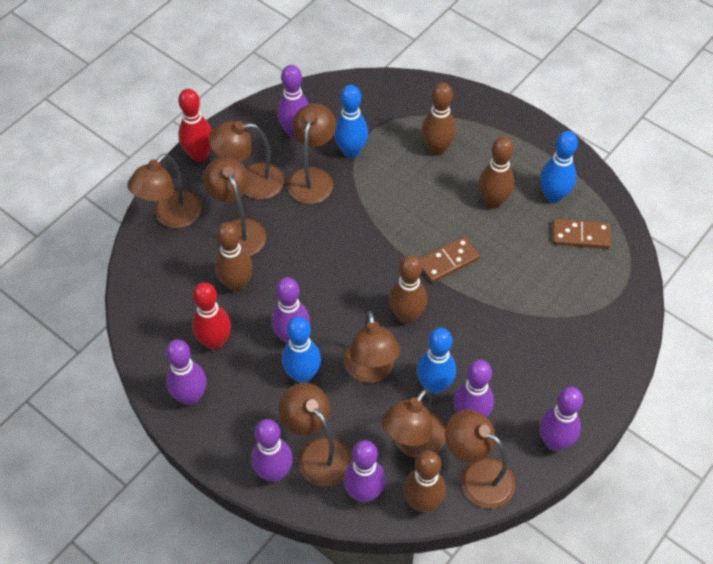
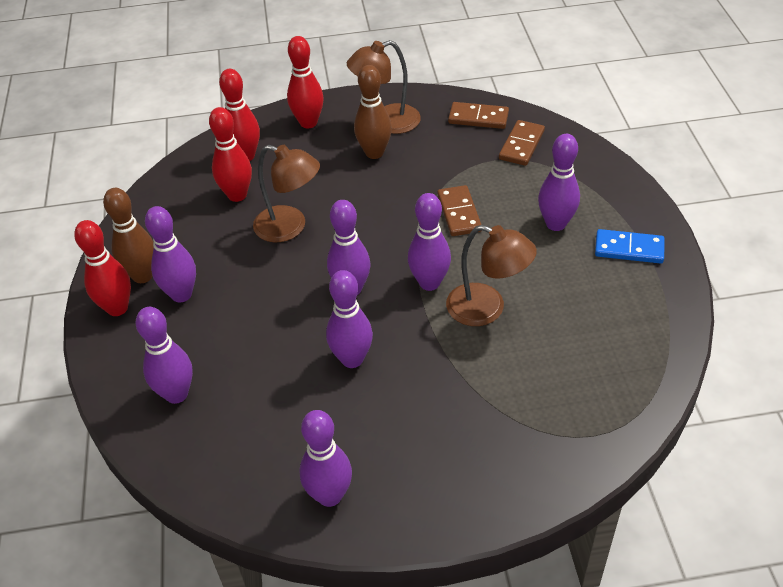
blue bowling pin: 4 -> 0
blue domino: 0 -> 1
brown bowling pin: 5 -> 2
brown domino: 2 -> 3
brown lamp: 8 -> 3
red bowling pin: 2 -> 4

